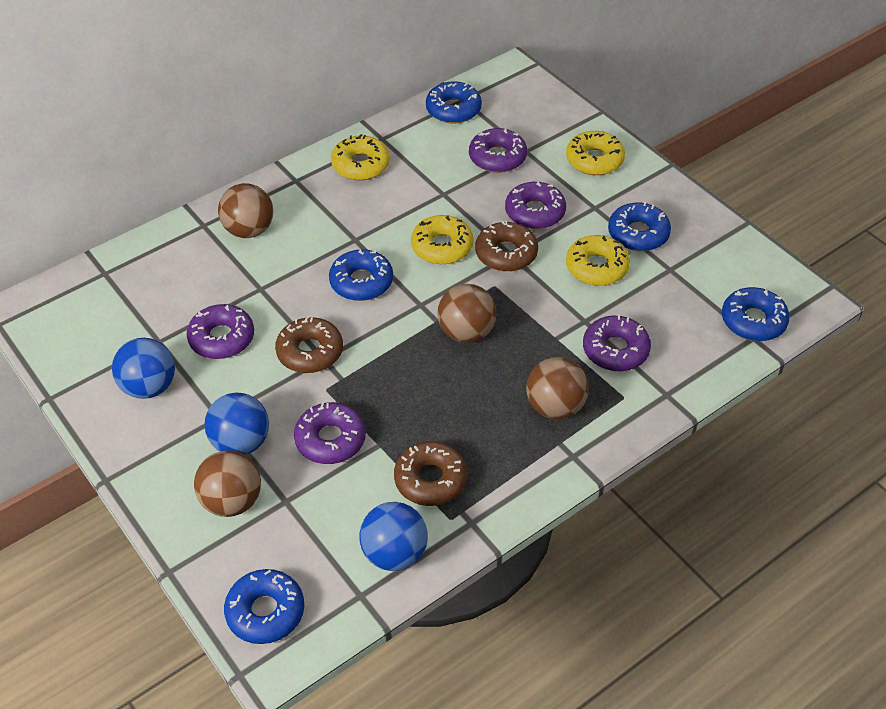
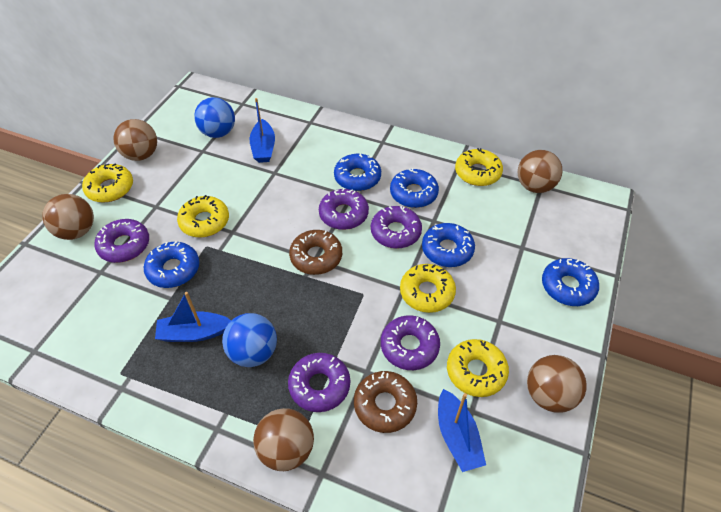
blue ball: 3 -> 2
blue boat: 0 -> 3
brown ball: 4 -> 5
brown donut: 3 -> 2
yellow donut: 4 -> 5

